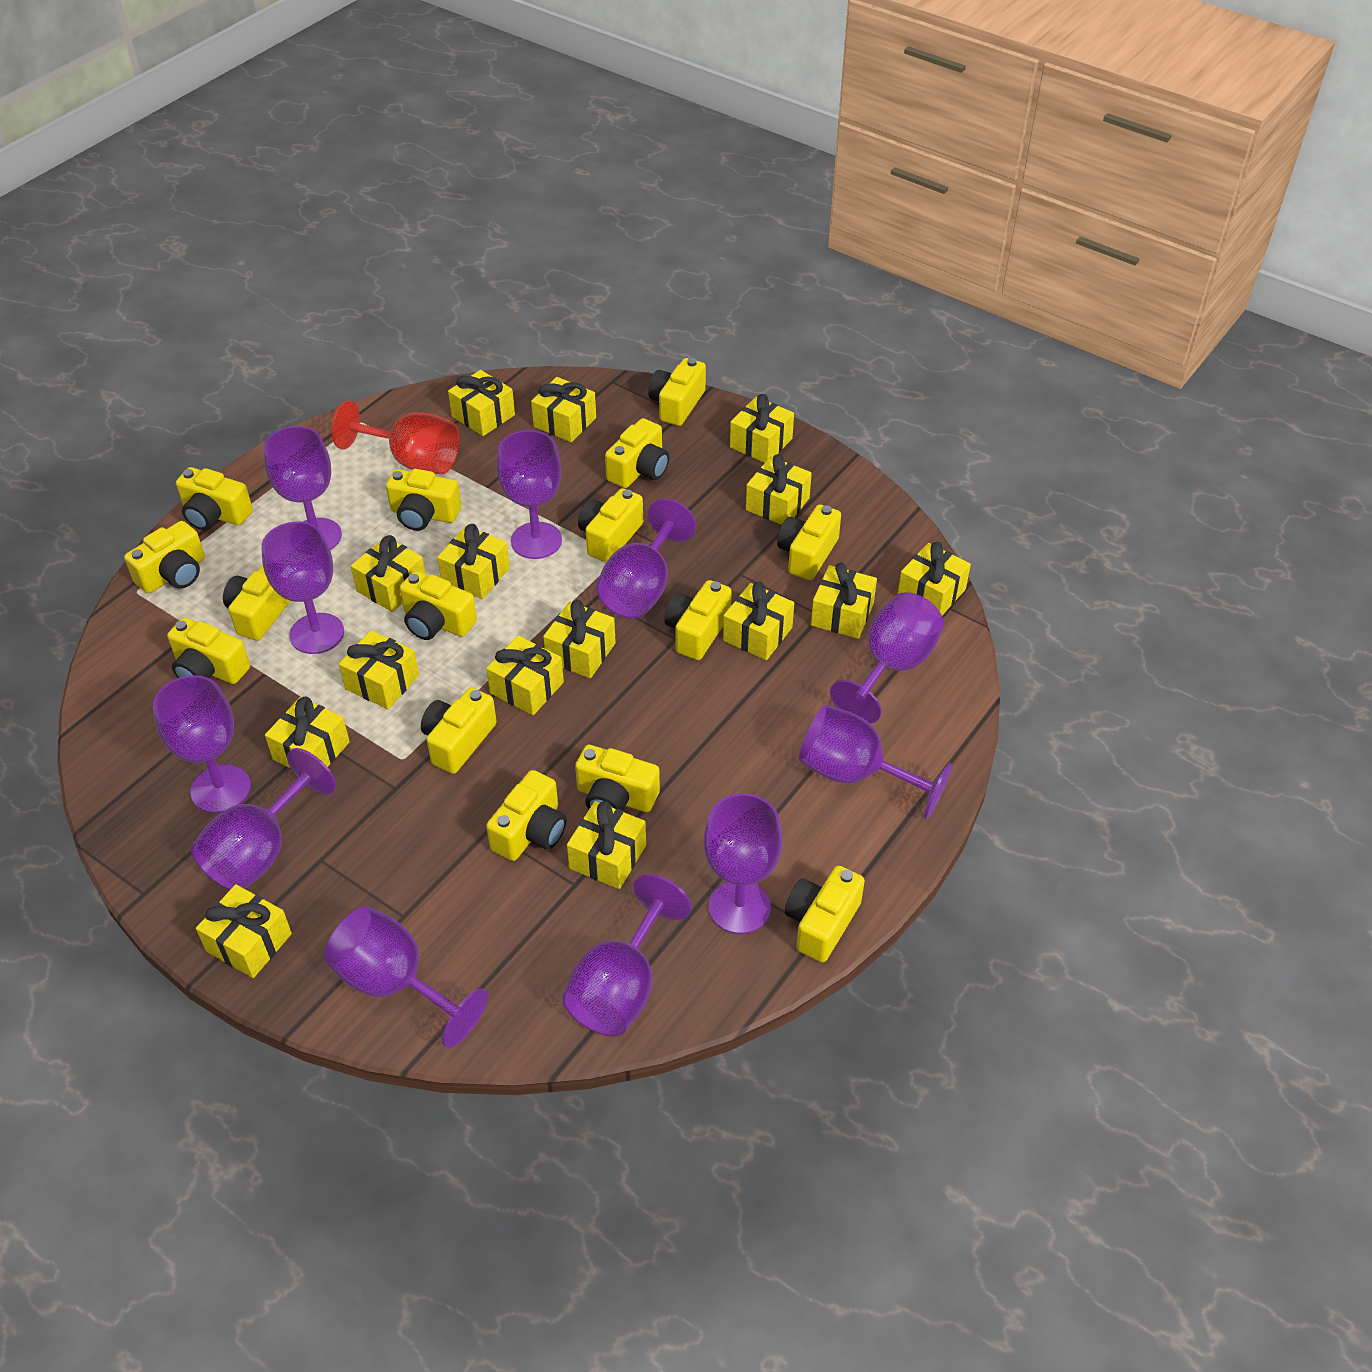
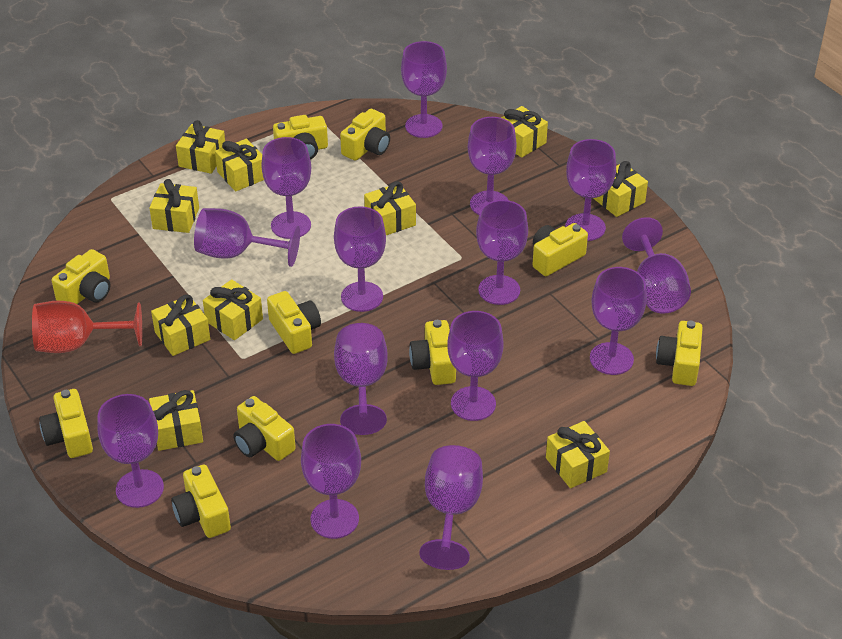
purple goblet: 11 -> 14
yellow camera: 15 -> 10
yellow gift: 15 -> 10

